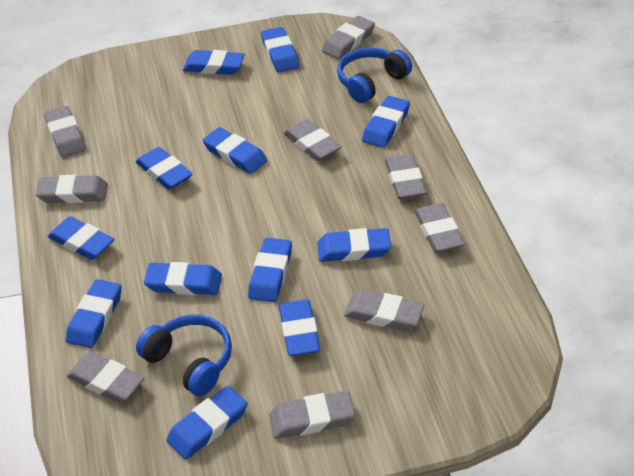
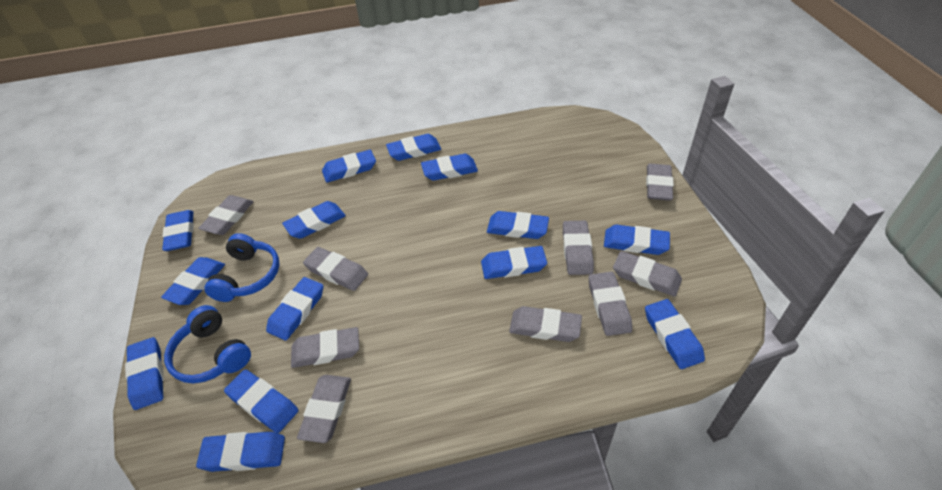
blue eraser: 12 -> 14

